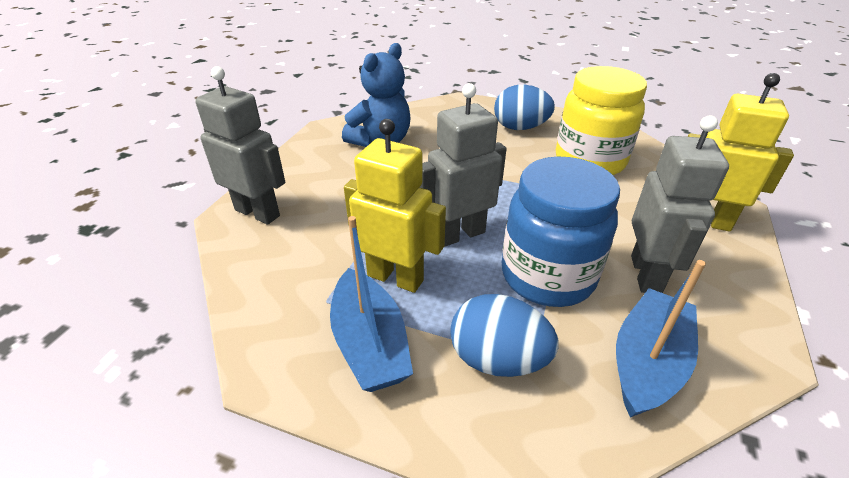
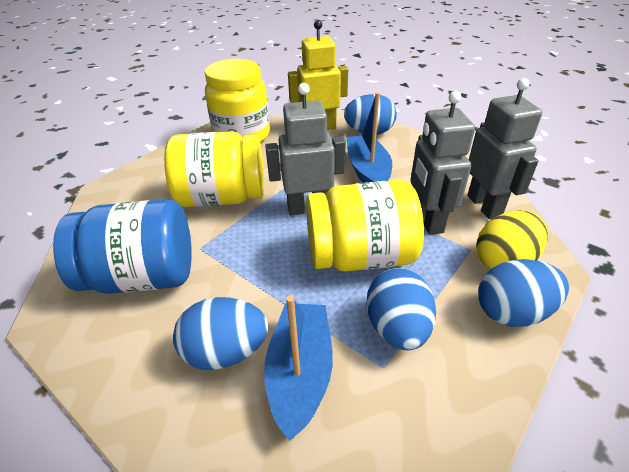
blue egg: 2 -> 4
blue teddy bear: 1 -> 0
yellow egg: 0 -> 1
yellow jar: 1 -> 3
yellow robot: 2 -> 1

